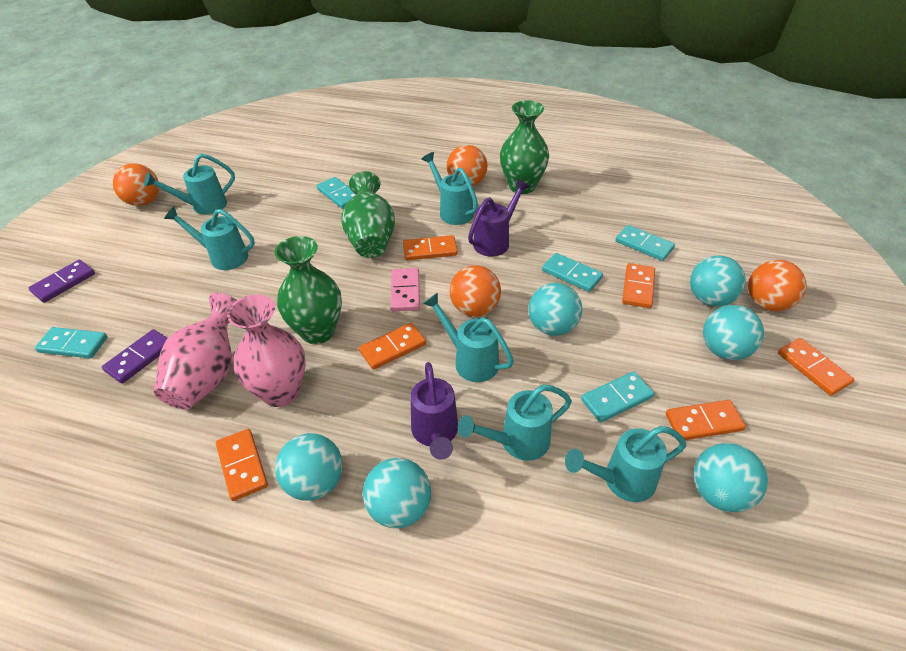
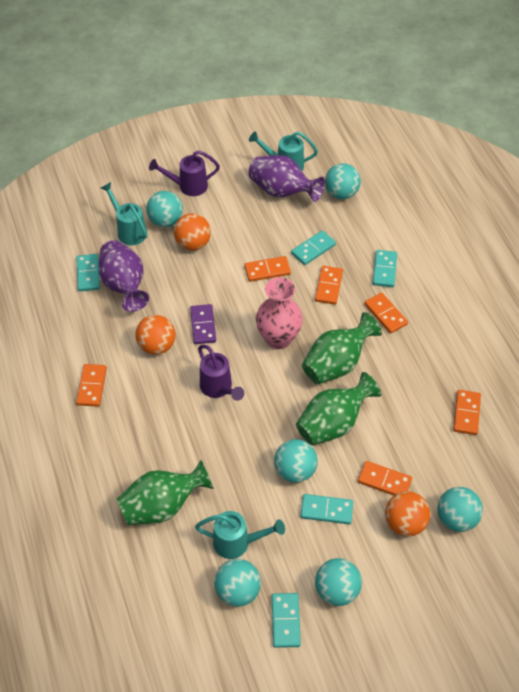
orange ball: 4 -> 3
pink domino: 1 -> 0
pink vase: 2 -> 1
purple domino: 2 -> 1
purple vase: 0 -> 2
turquoise watering can: 6 -> 3

